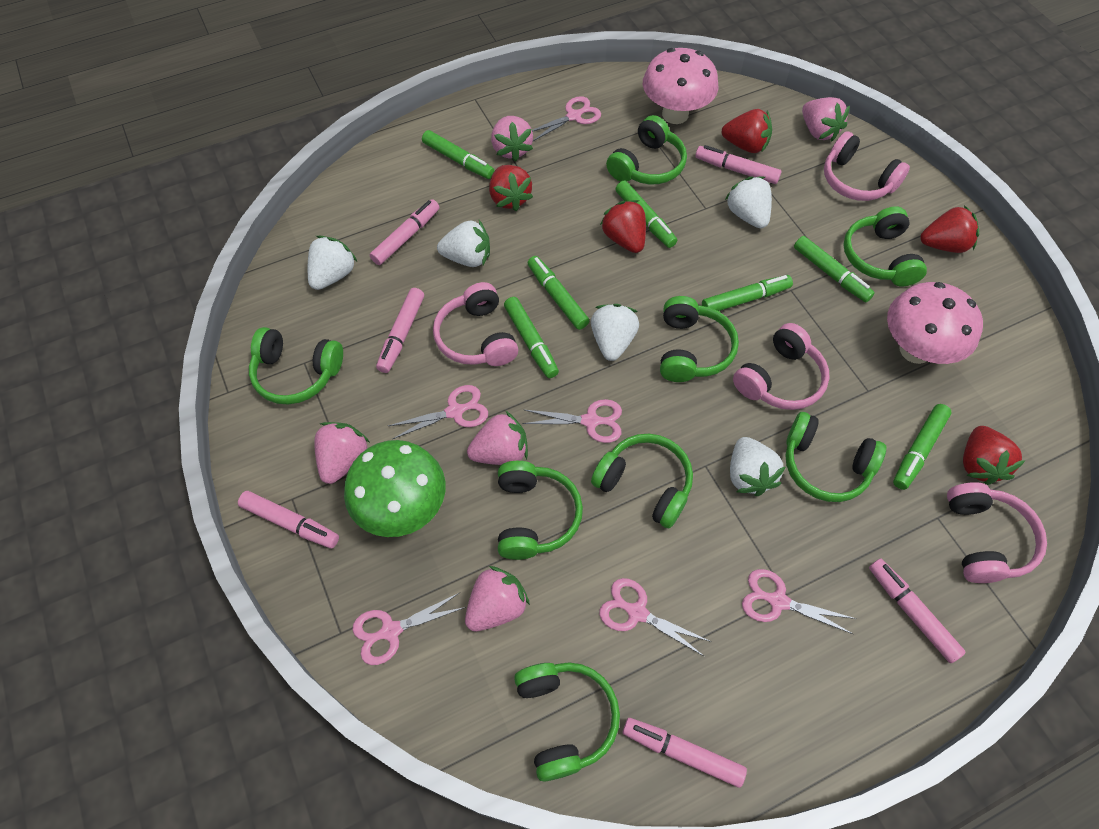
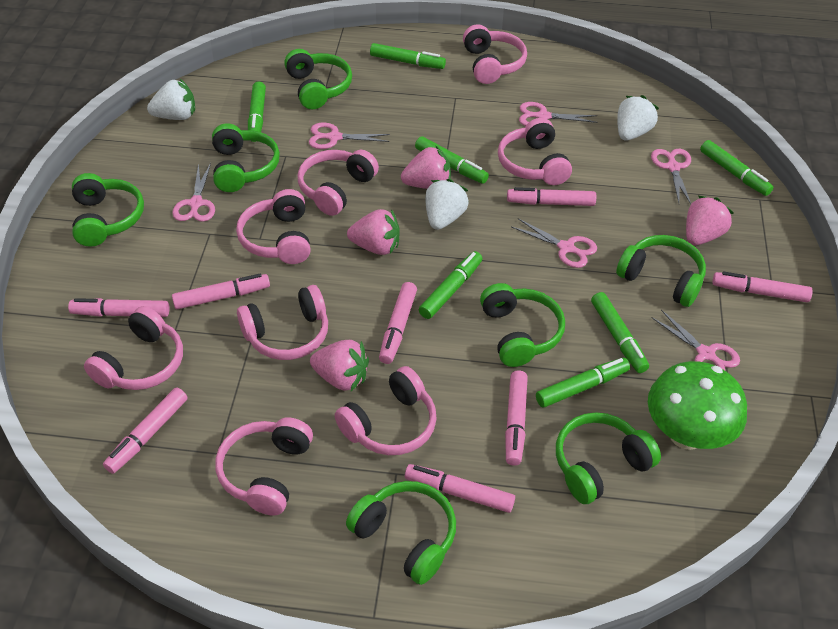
green headphones: 8 -> 7
pink headphones: 4 -> 8
pink marker: 6 -> 8
pink mushroom: 2 -> 0
pink strawberry: 5 -> 4
red strawberry: 5 -> 0
white strawberry: 5 -> 3

